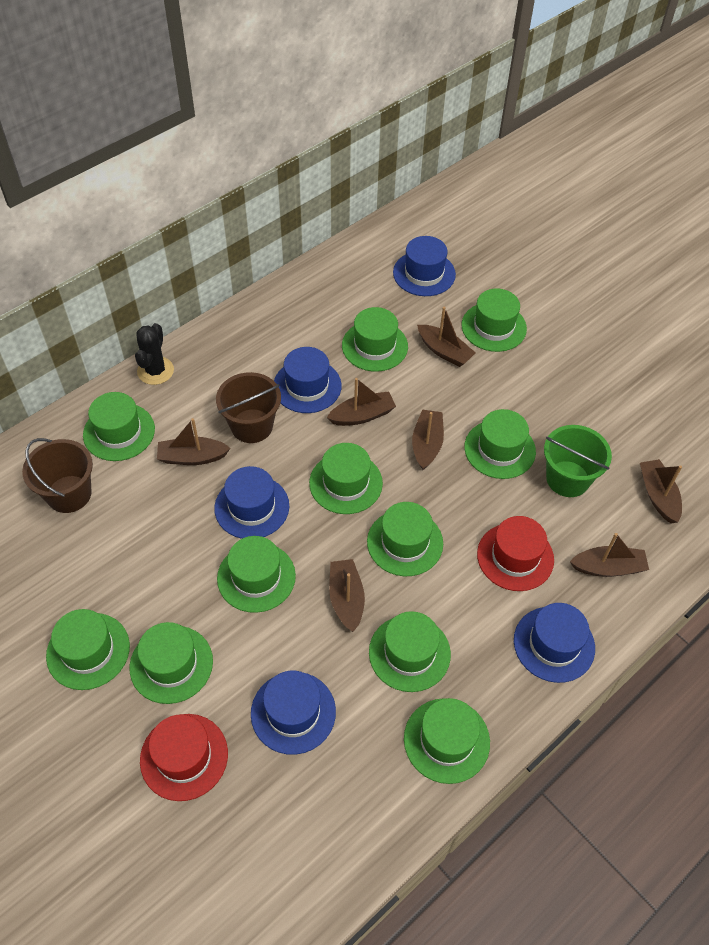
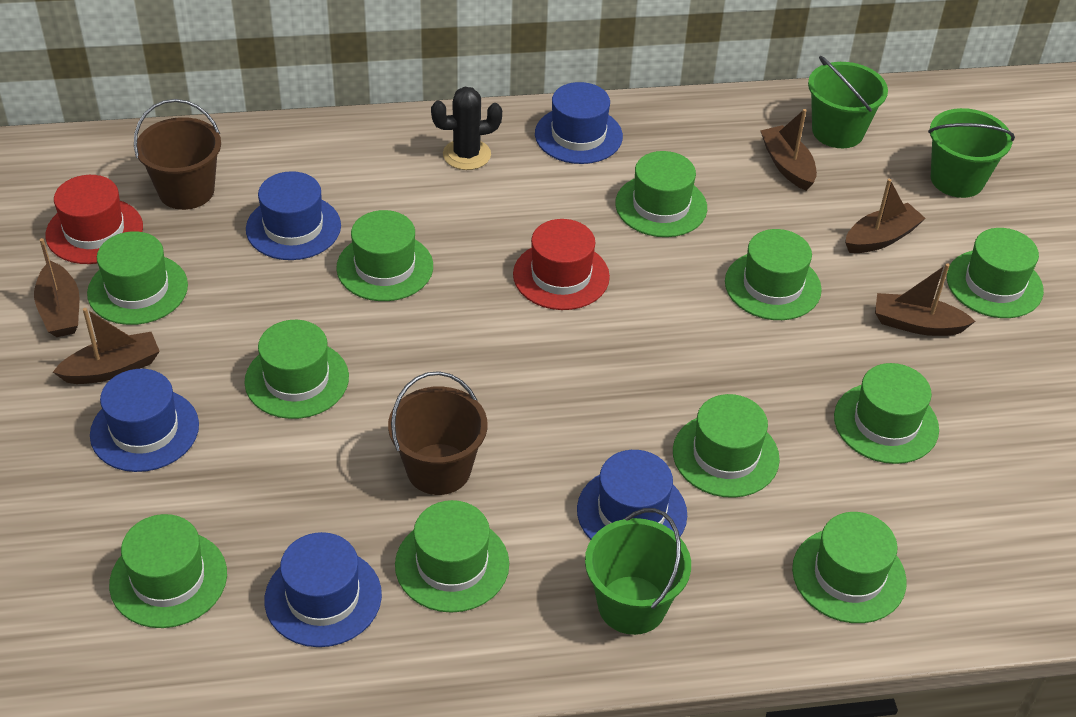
brown boat: 7 -> 5
green bucket: 1 -> 3

